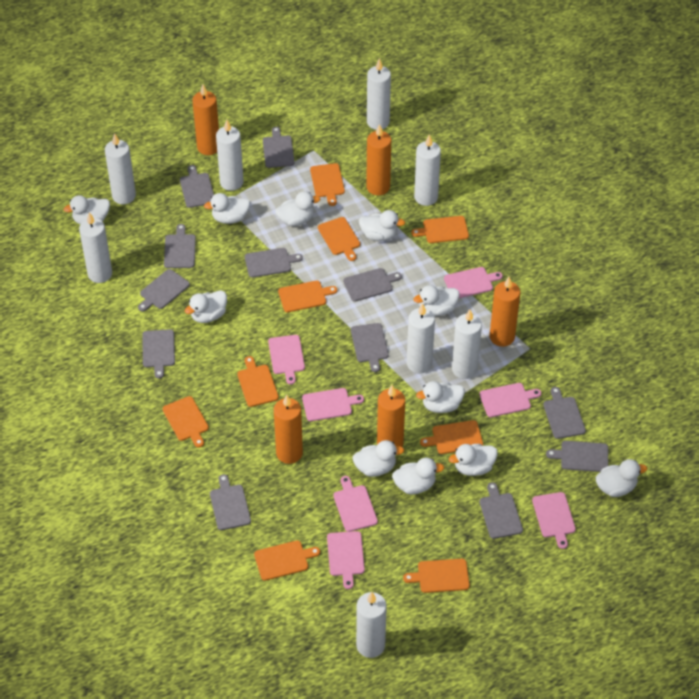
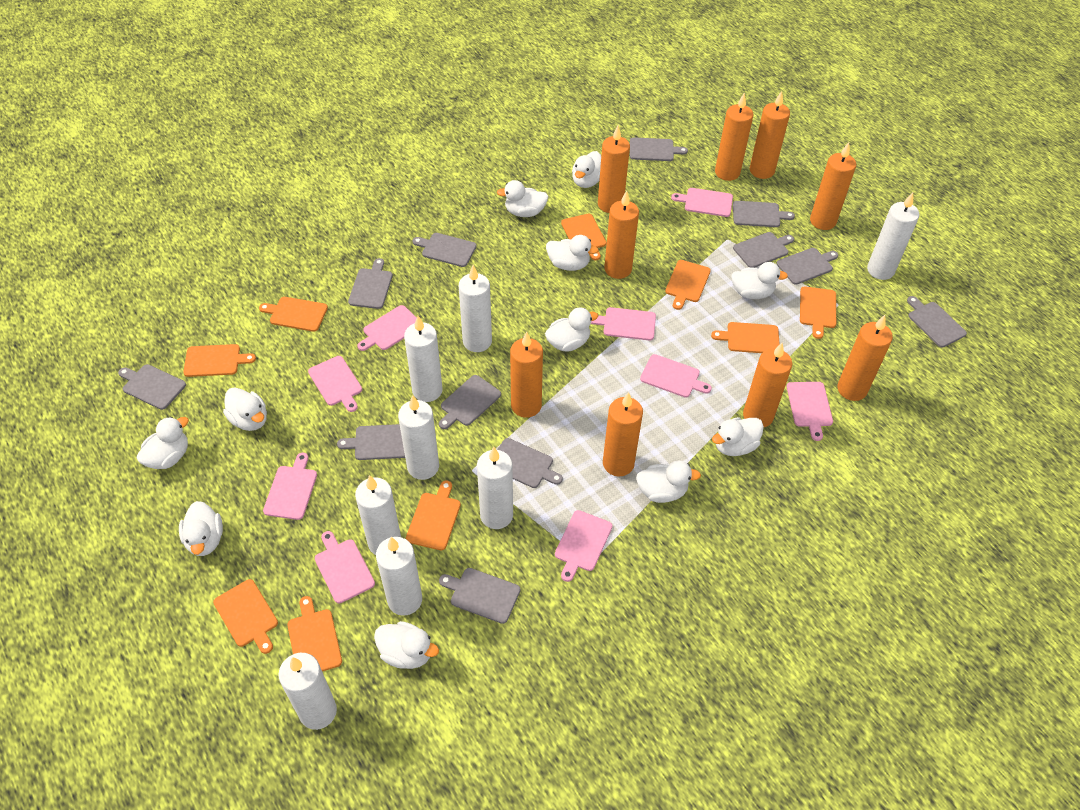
orange candle: 5 -> 9
pink cutting board: 7 -> 9

